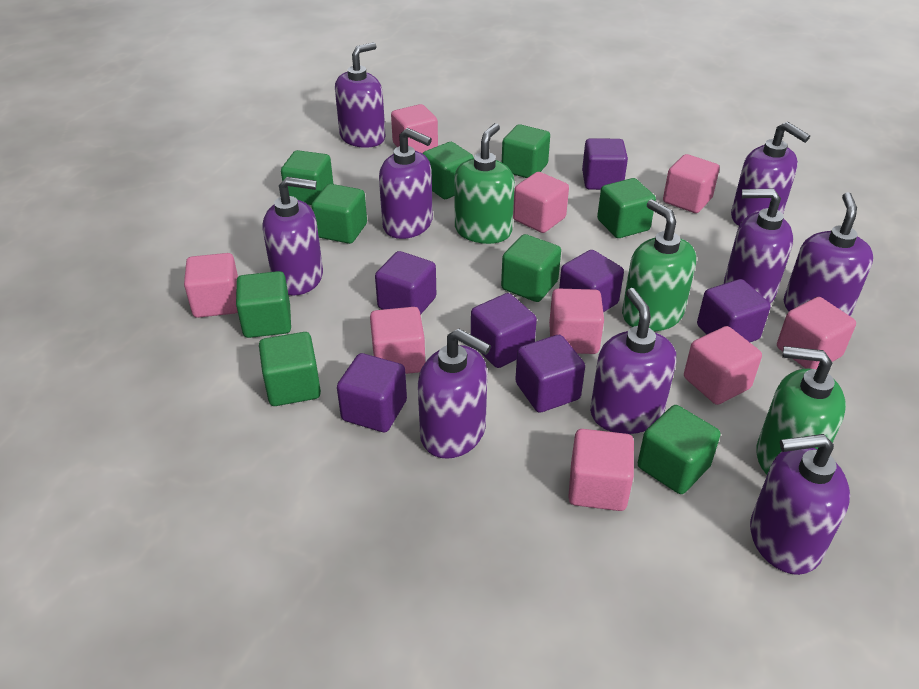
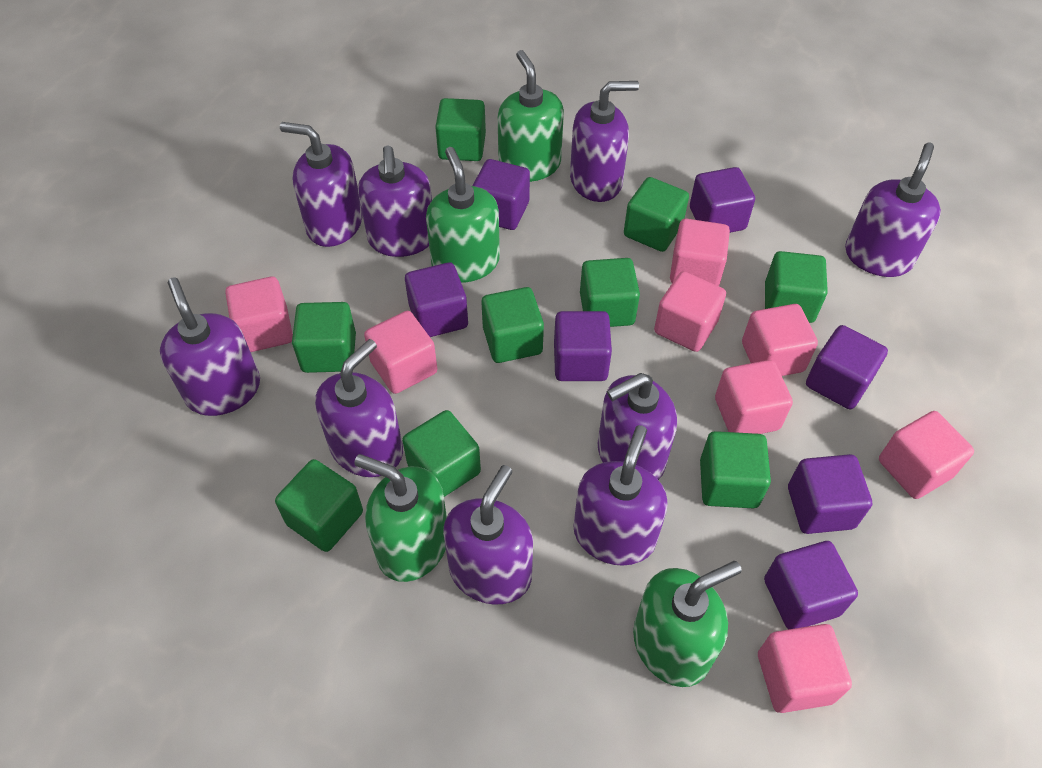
green soap dispenser: 3 -> 4
pink cube: 9 -> 8

